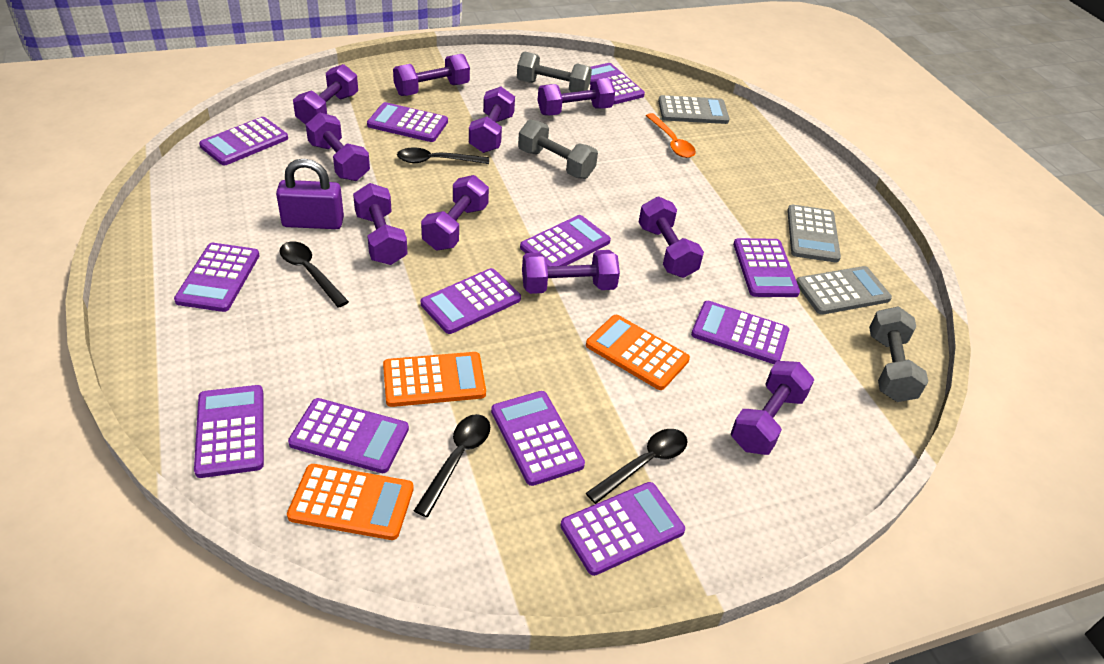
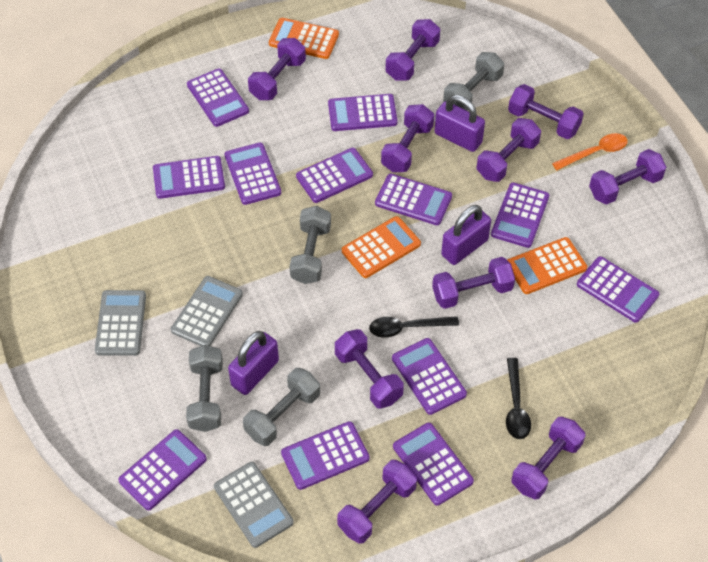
black spoon: 4 -> 2
grey dumbbell: 3 -> 4
purple padlock: 1 -> 3

